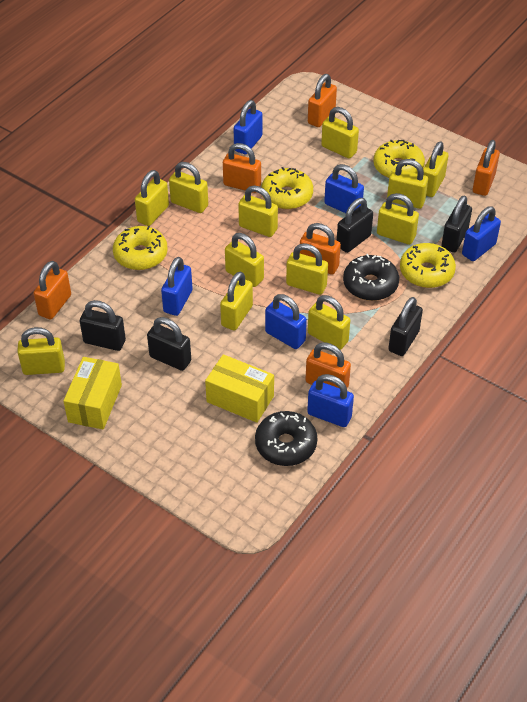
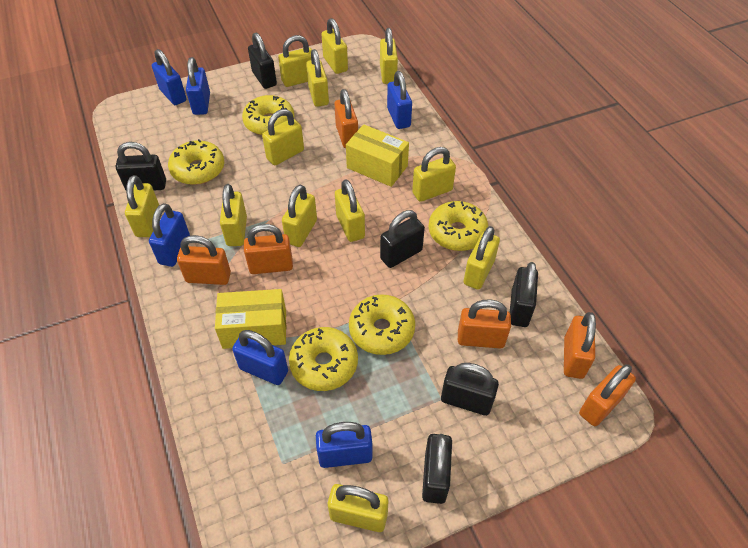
black donut: 2 -> 0
black padlock: 5 -> 6
yellow donut: 4 -> 5

